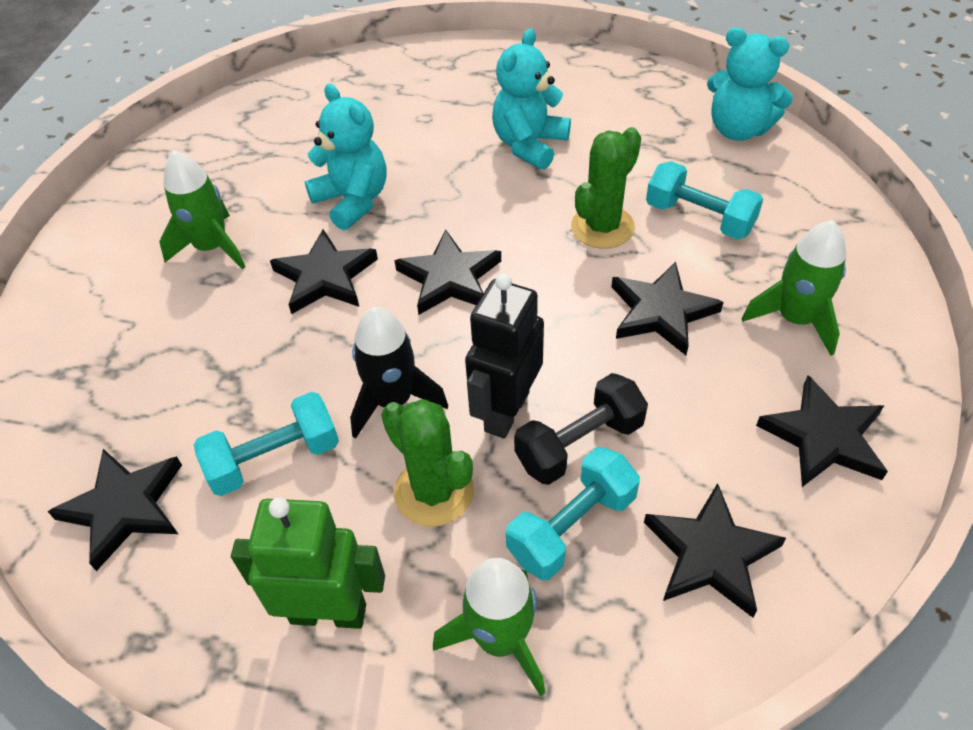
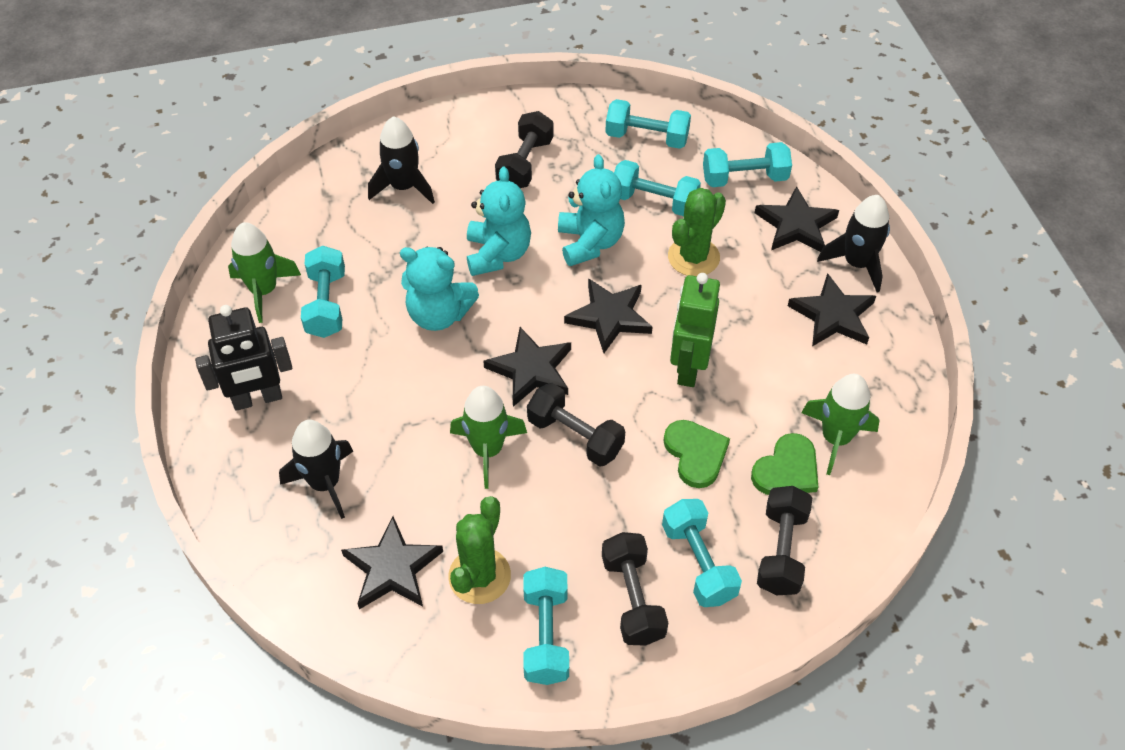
black dumbbell: 1 -> 4
black rocket: 1 -> 3
black star: 6 -> 5
green heart: 0 -> 2
turquoise dumbbell: 3 -> 6

